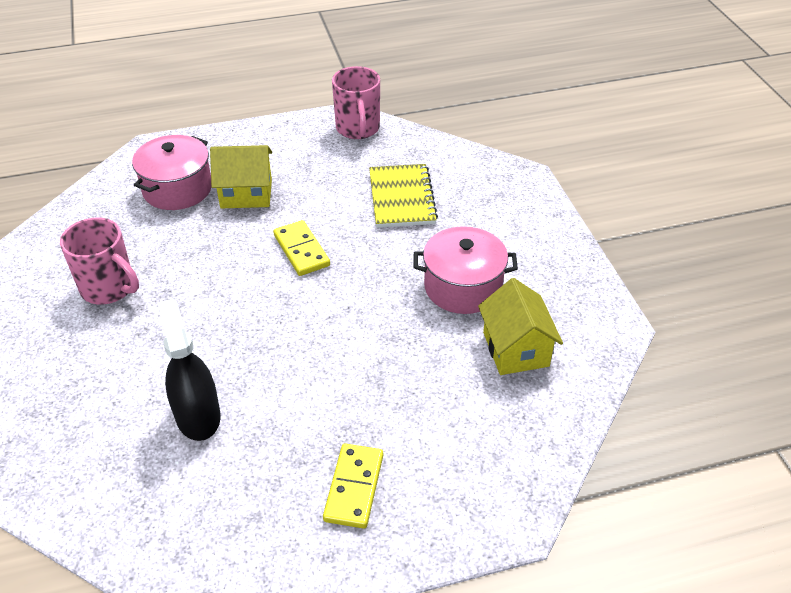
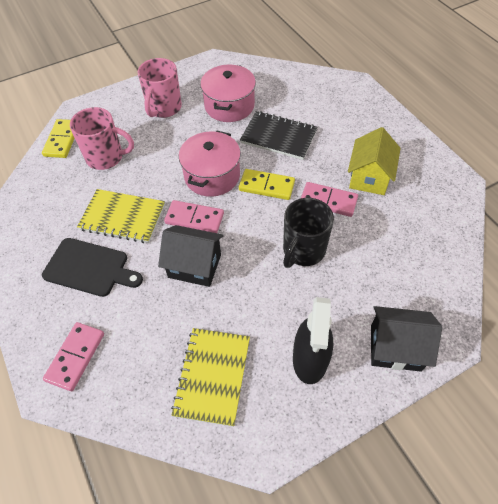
black cutting board: 0 -> 1
black house: 0 -> 2
black mug: 0 -> 1
black notebook: 0 -> 1
pink domino: 0 -> 3
yellow house: 2 -> 1
yellow notebook: 1 -> 2

